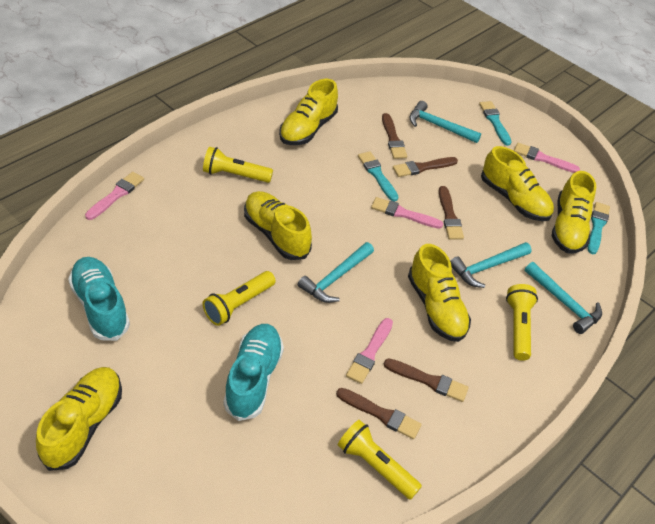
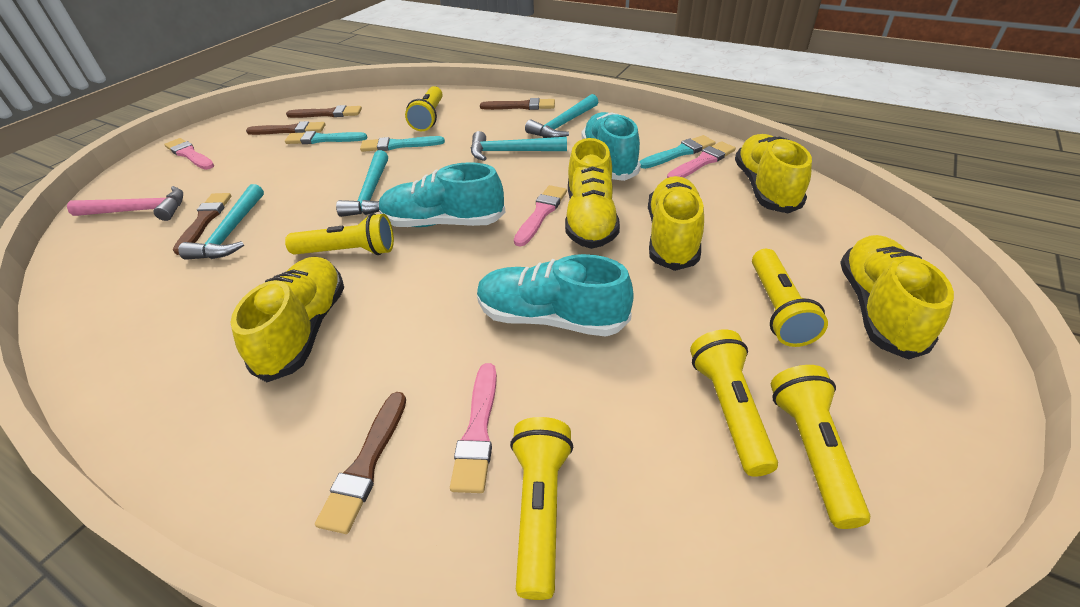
pink hammer: 0 -> 1
turquoise shoe: 2 -> 3
yellow flashlight: 4 -> 6
yellow shoe: 6 -> 5

